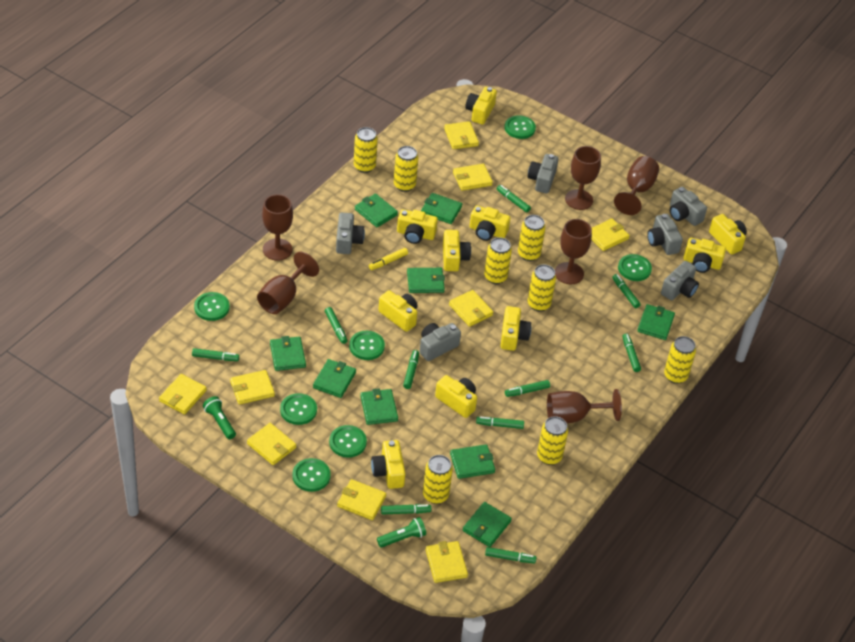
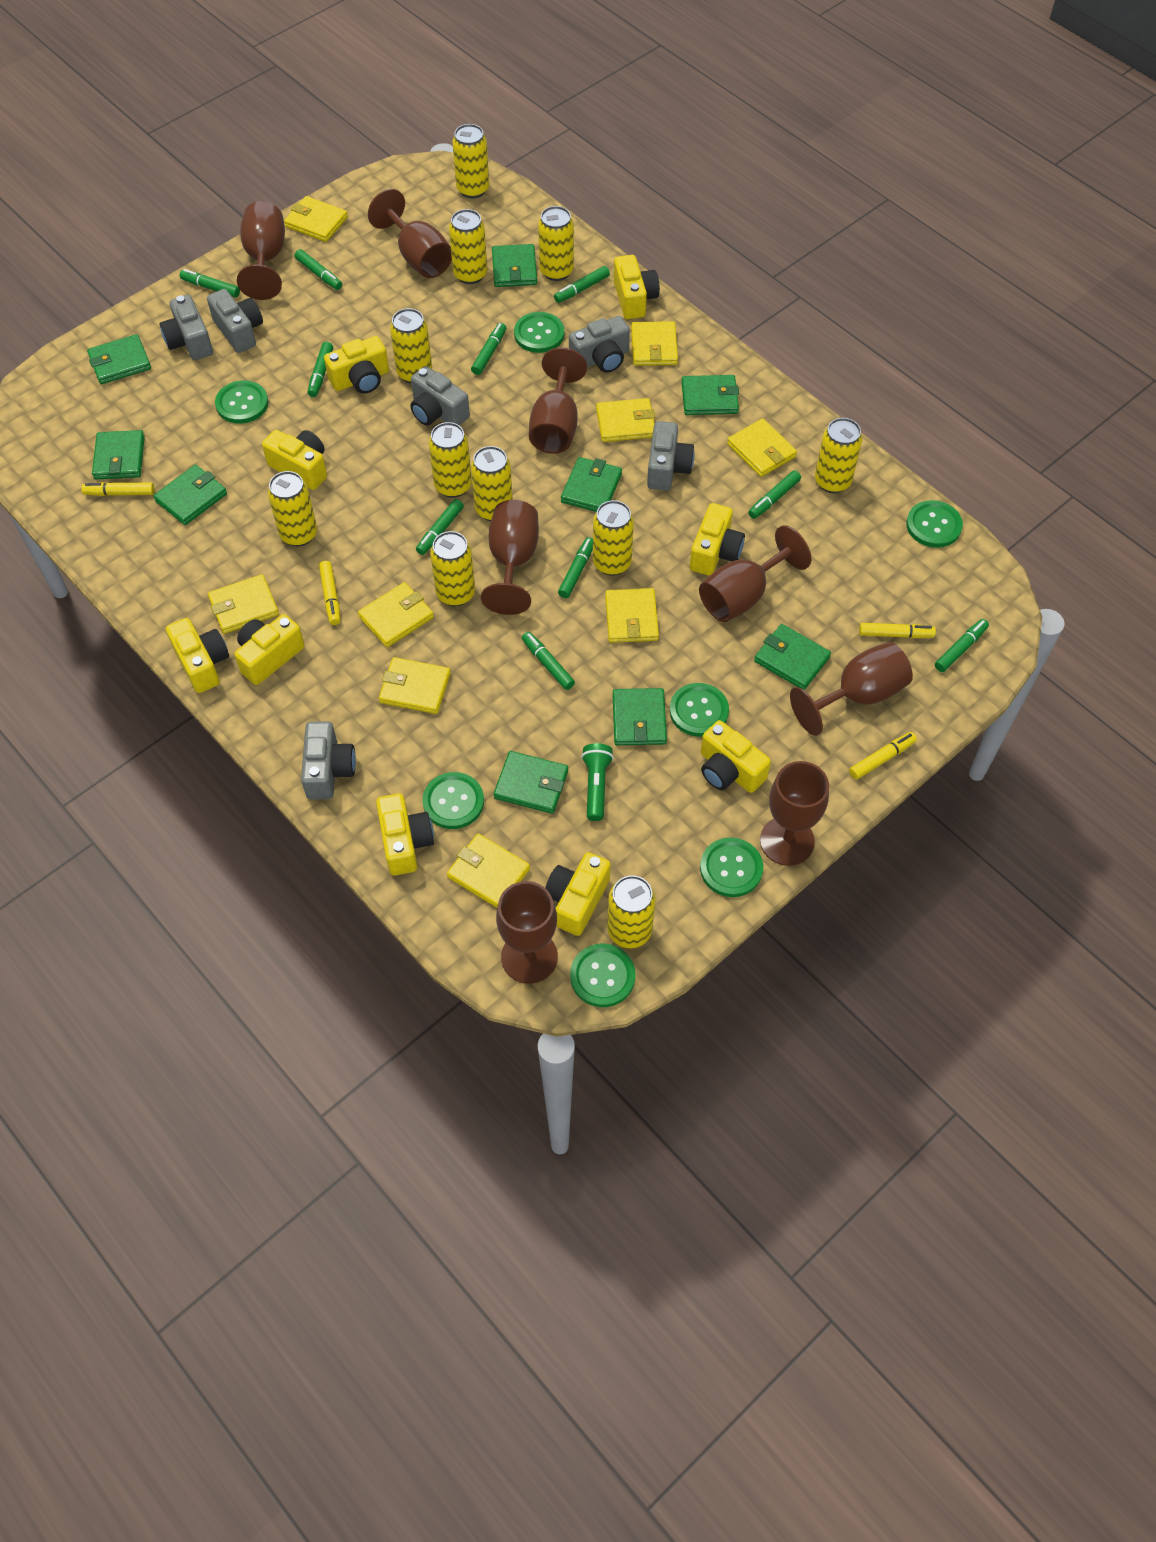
brown goblet: 6 -> 8
green flashlight: 2 -> 1
yellow camera: 10 -> 9
yellow can: 8 -> 11
yellow marker: 1 -> 4

